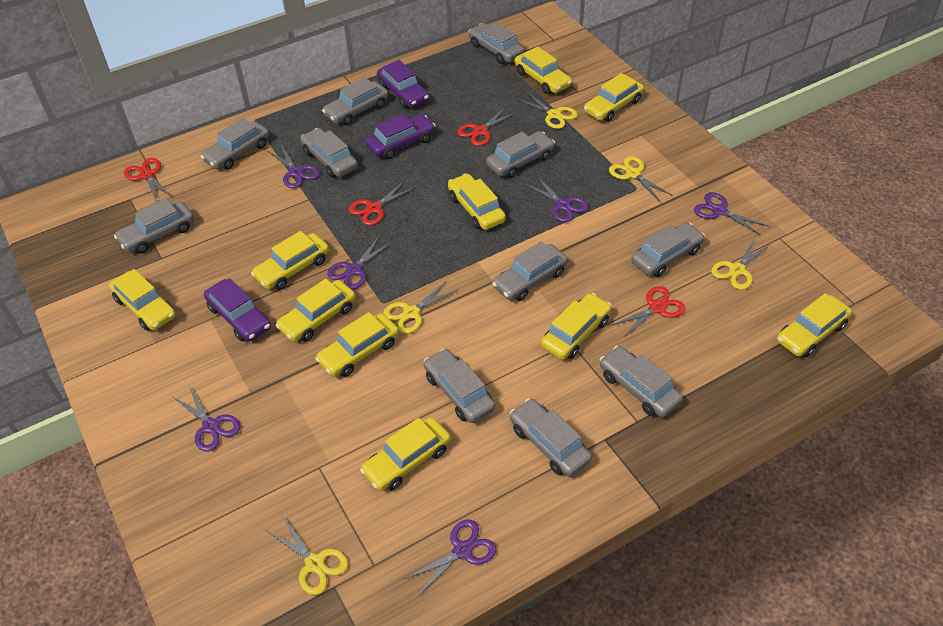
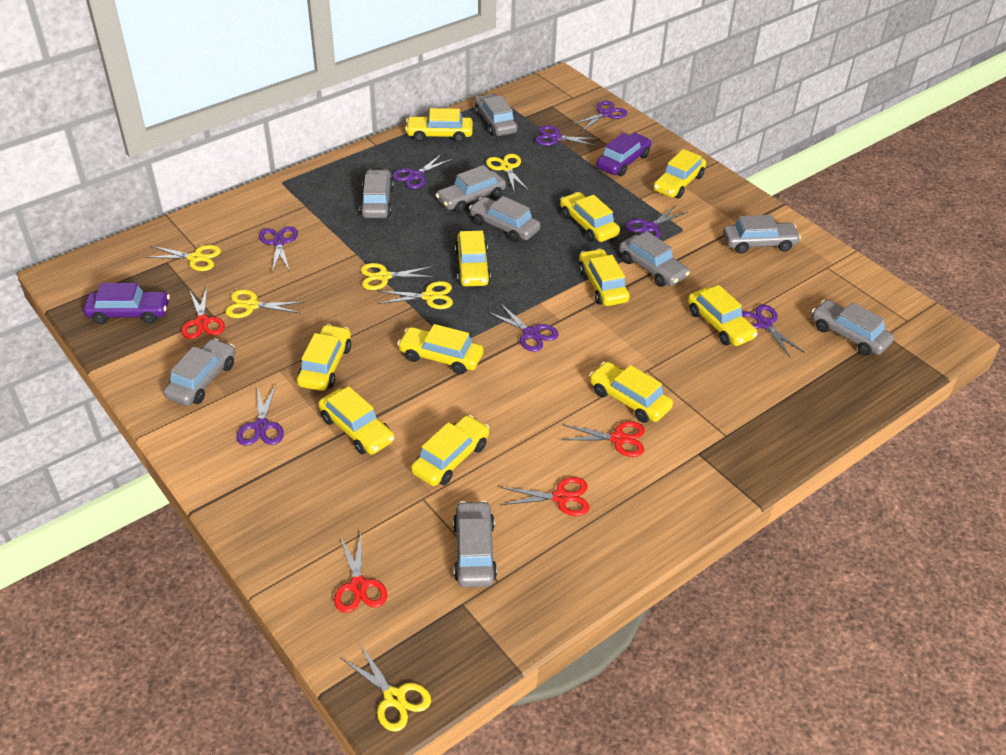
grey car: 11 -> 9
purple car: 3 -> 2
purple scissors: 6 -> 8
yellow car: 10 -> 11
yellow scissors: 5 -> 6

